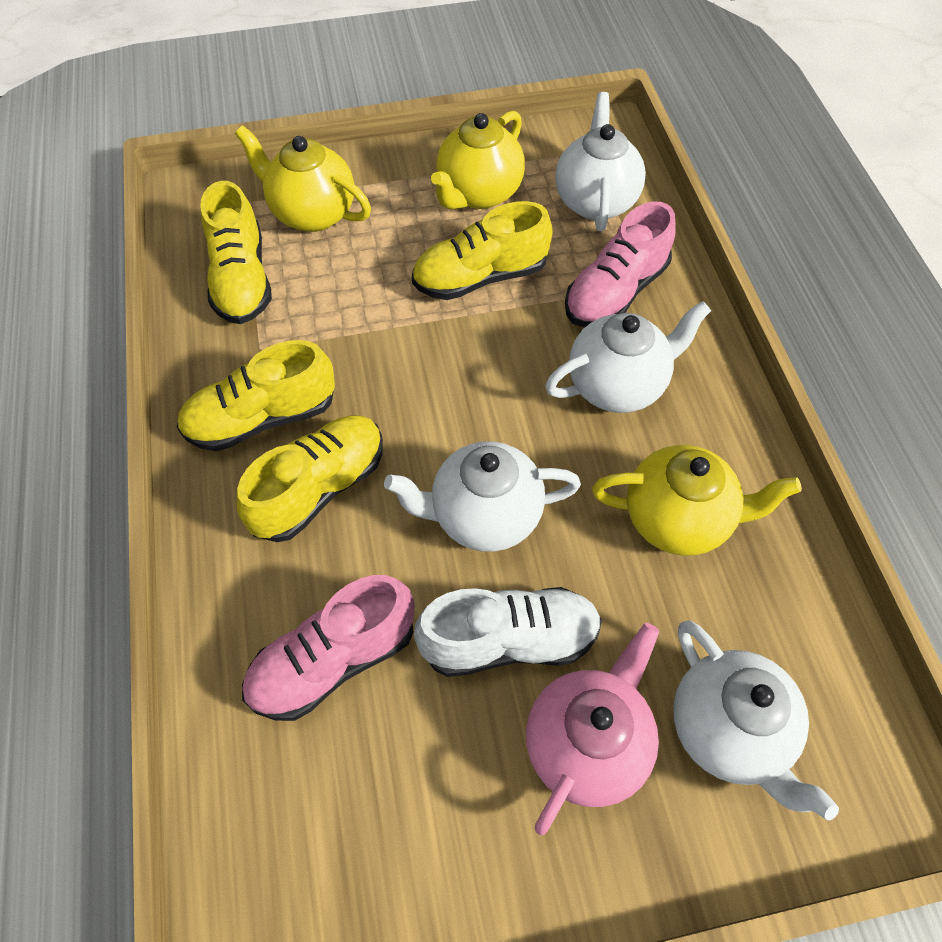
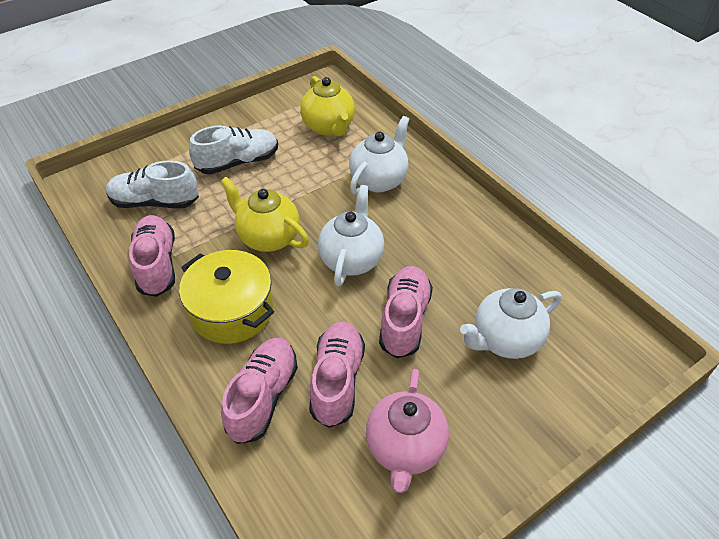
pink shoe: 2 -> 4
white shoe: 1 -> 2
white teapot: 4 -> 3
yellow pot: 0 -> 1
yellow shoe: 4 -> 0
yellow teapot: 3 -> 2

